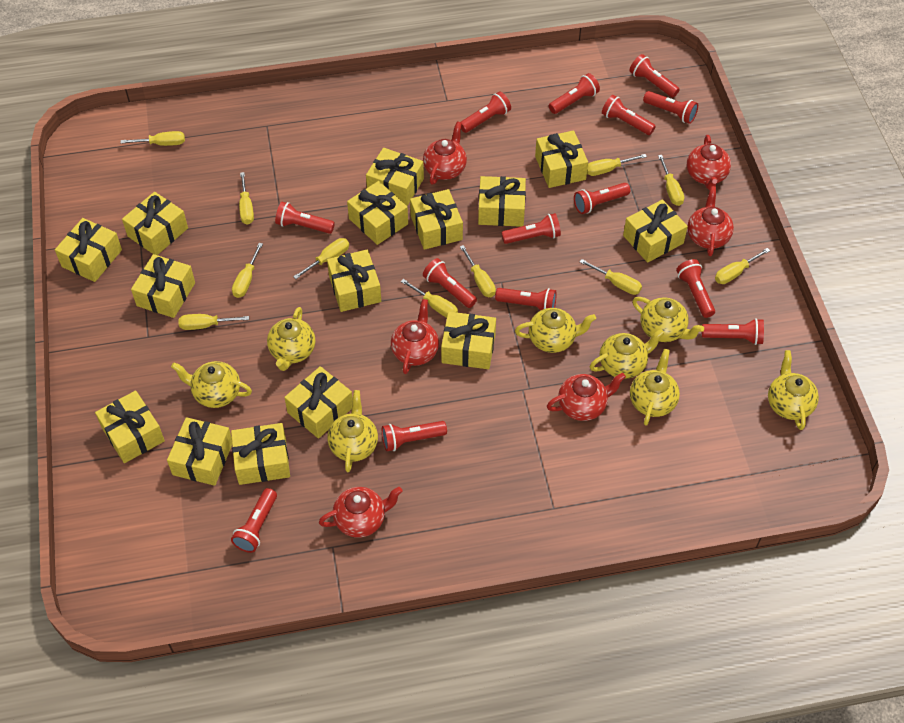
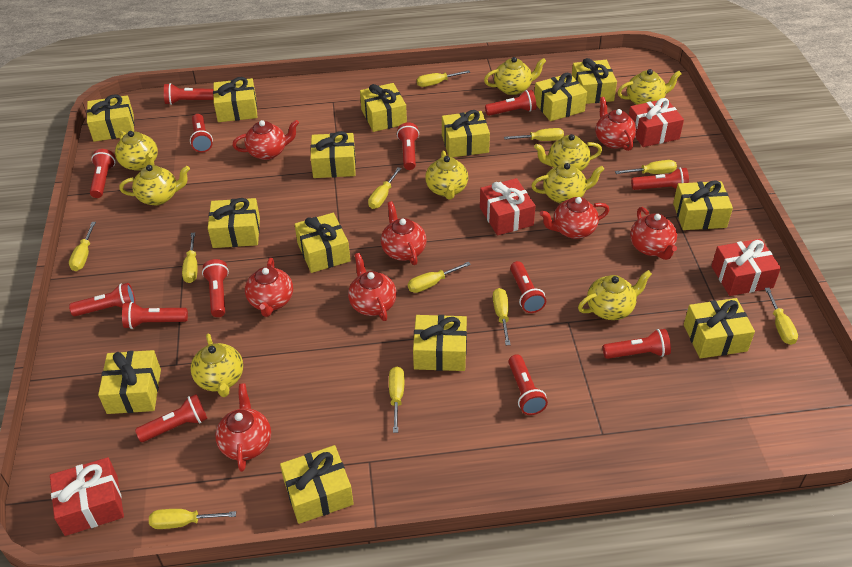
red flashlight: 14 -> 13
red gift: 0 -> 4
red teapot: 6 -> 8
yellow gift: 15 -> 14
yellow teapot: 8 -> 9

